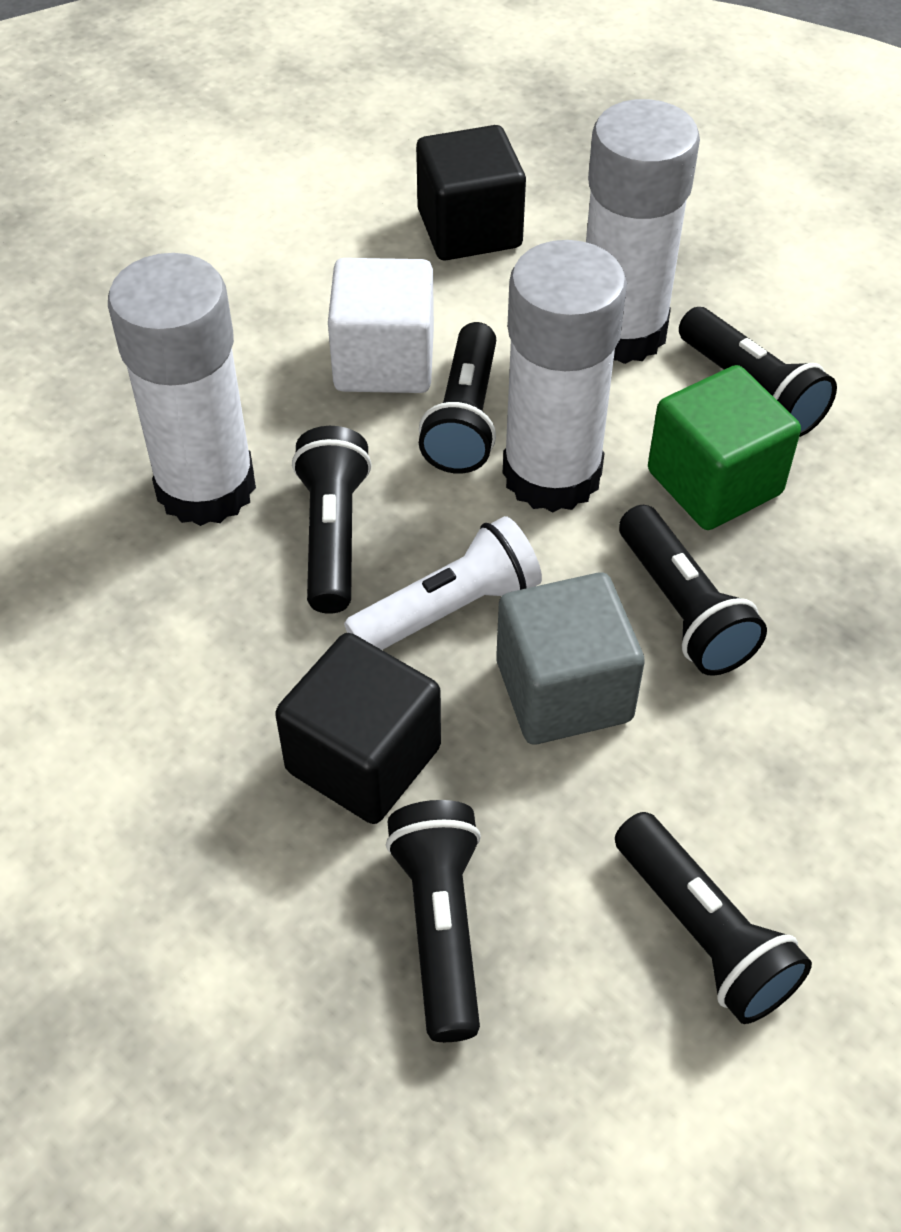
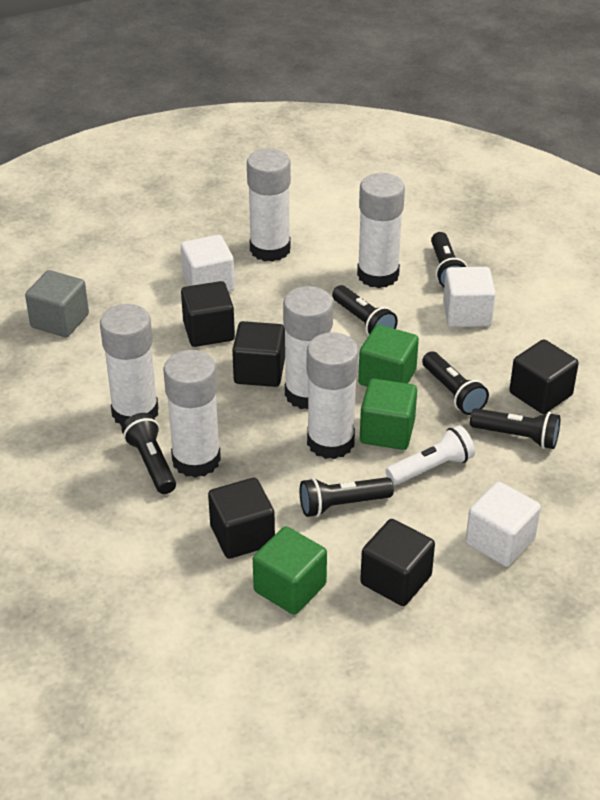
black cube: 2 -> 5
green cube: 1 -> 3
white cube: 1 -> 3
white glue stick: 3 -> 6

